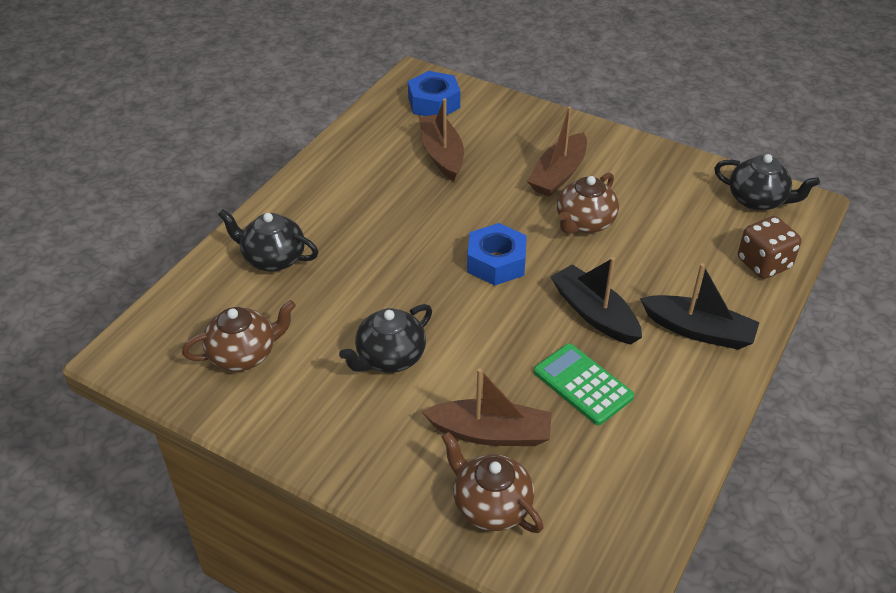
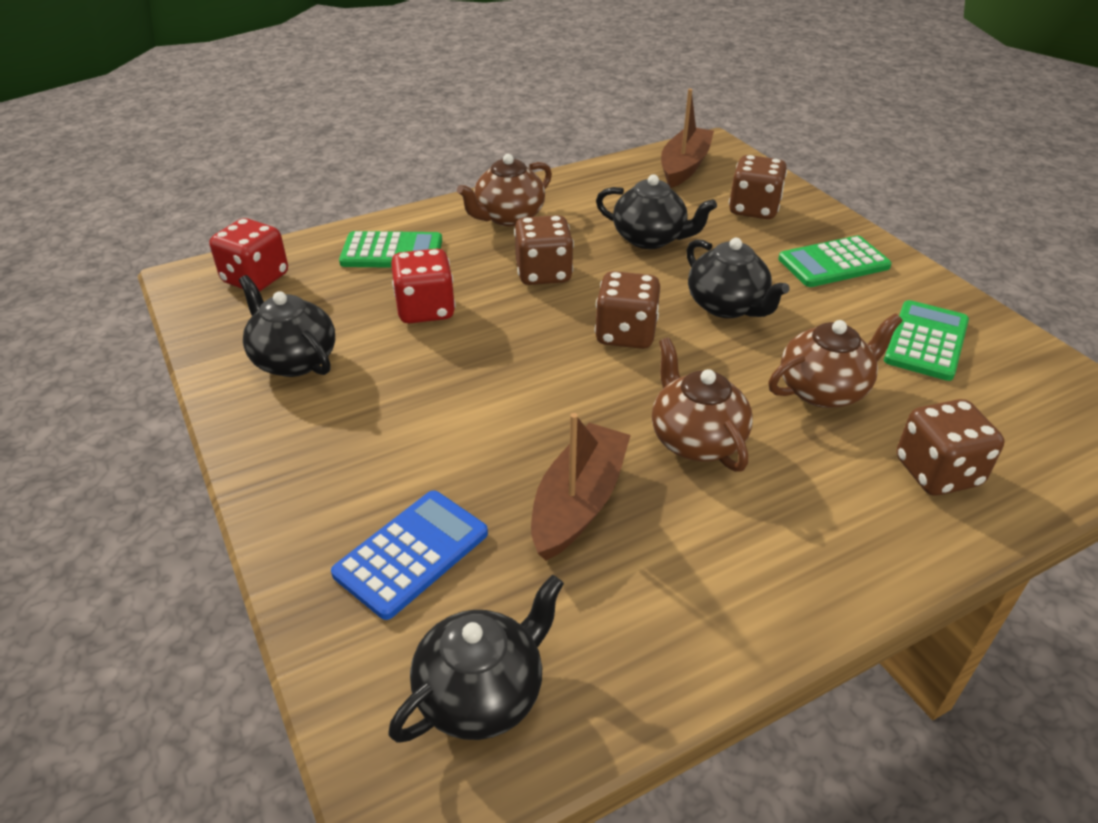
black boat: 2 -> 0
black teapot: 3 -> 4
blue calculator: 0 -> 1
blue nut: 2 -> 0
brown boat: 3 -> 2
brown dice: 1 -> 4
green calculator: 1 -> 3
red dice: 0 -> 2

